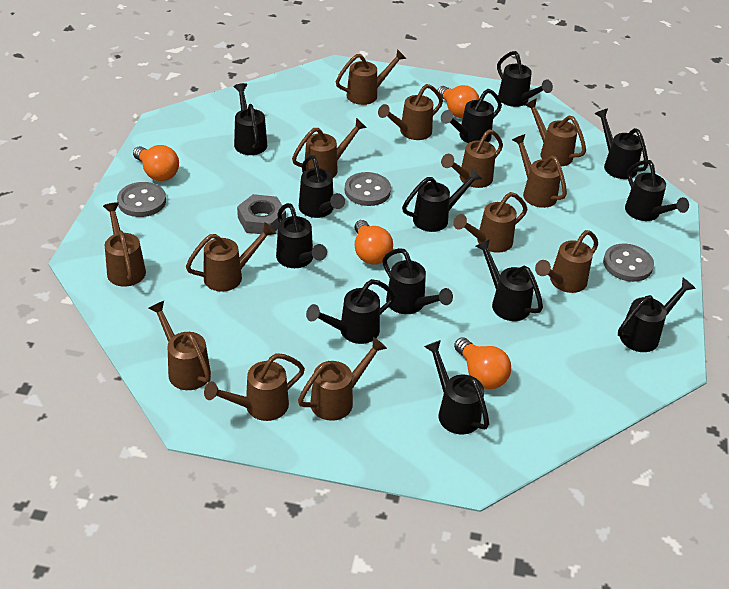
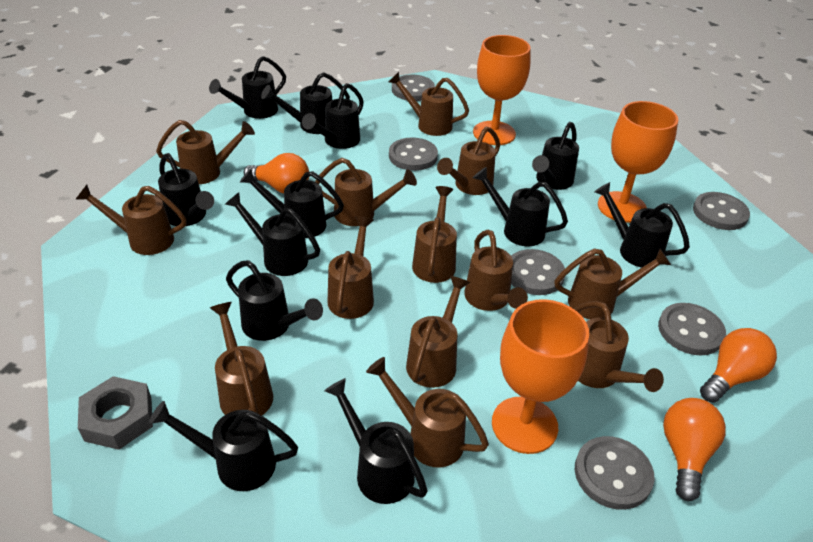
black watering can: 13 -> 12
grey button: 3 -> 6
orange goblet: 0 -> 3
orange light bulb: 4 -> 3

